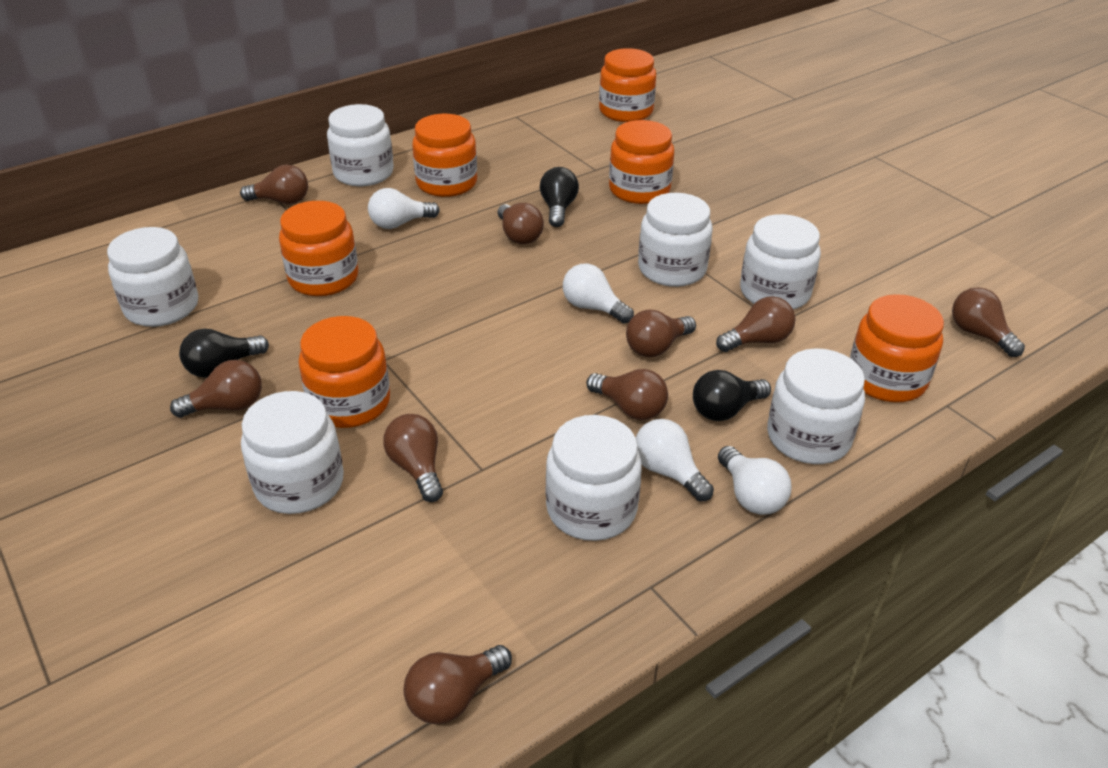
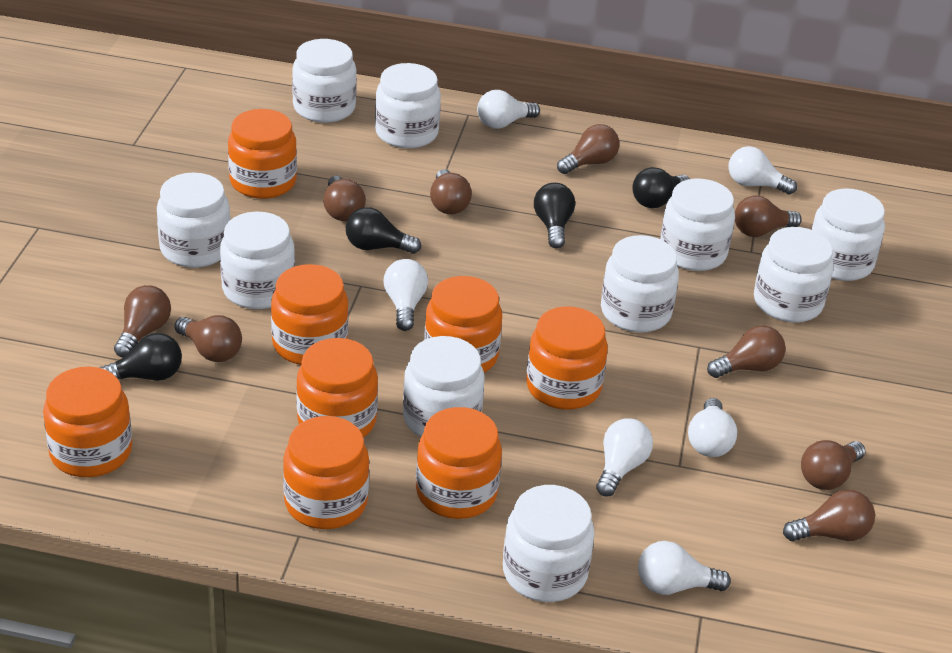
black light bulb: 3 -> 4
orange jar: 6 -> 8
white jar: 7 -> 10
white light bulb: 4 -> 6

